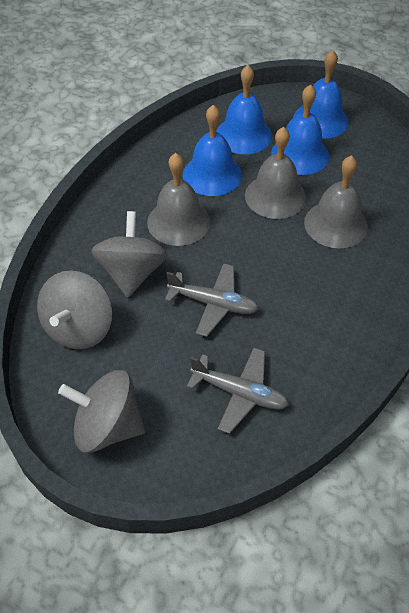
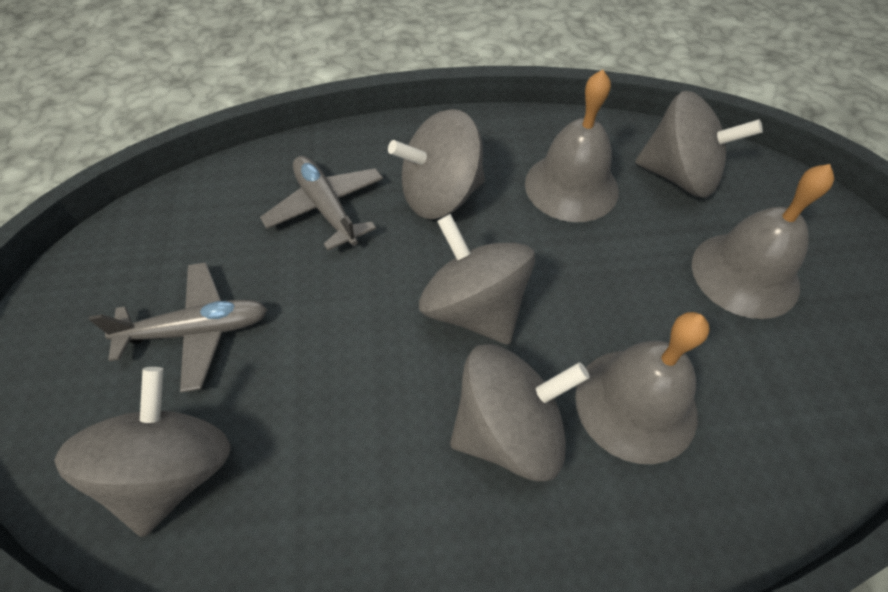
blue bell: 4 -> 0
grey spinning top: 3 -> 5

